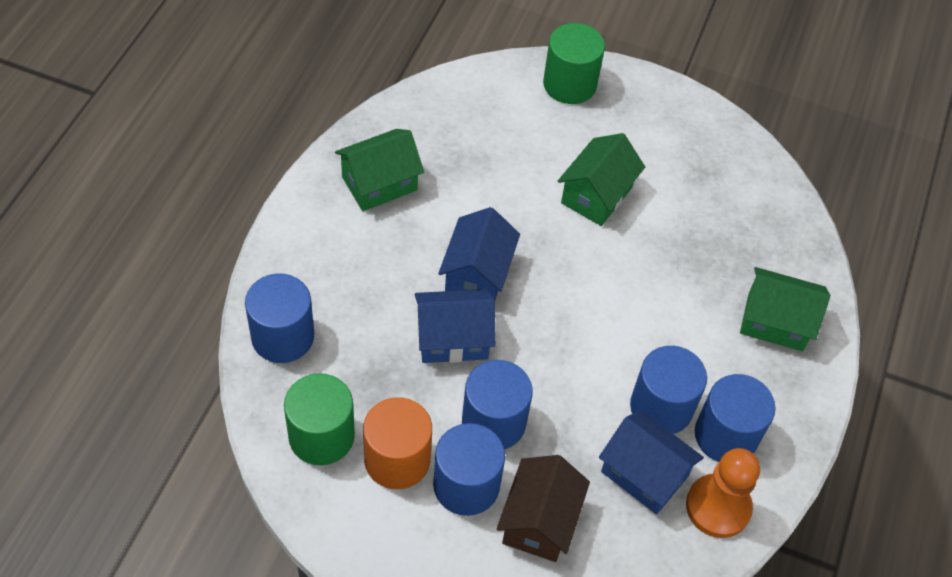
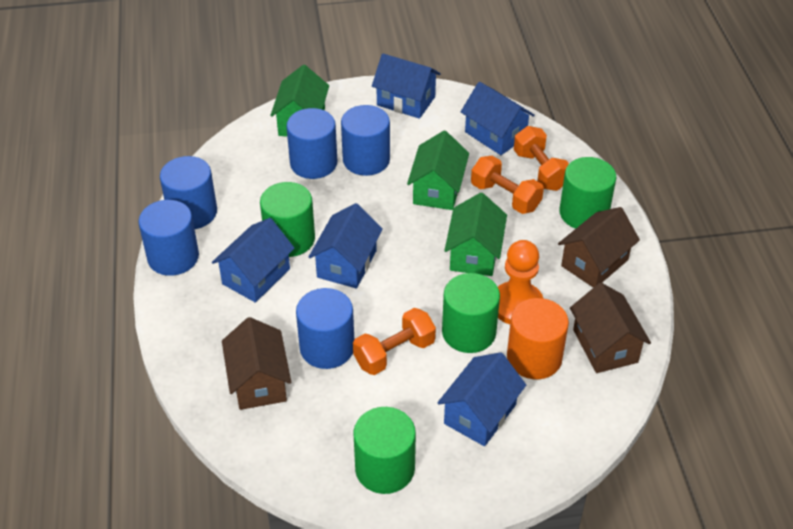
blue house: 3 -> 5
brown house: 1 -> 3
green cylinder: 2 -> 4
orange dumbbell: 0 -> 3

